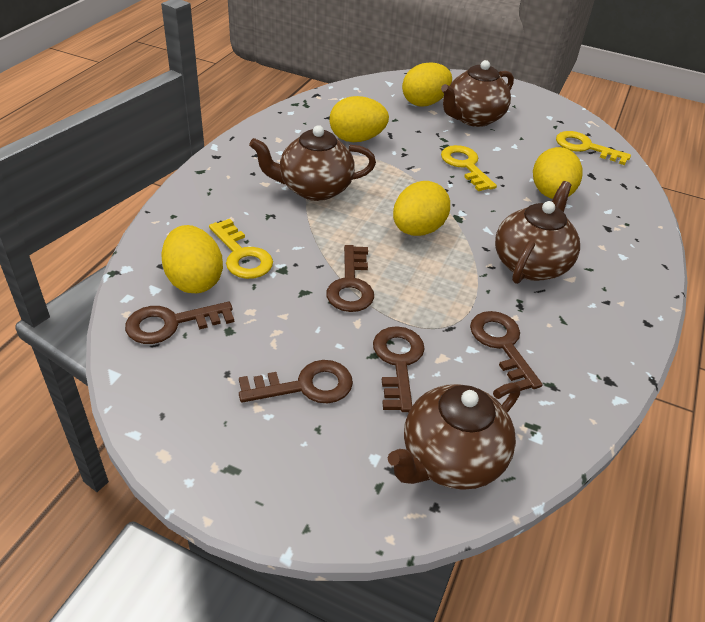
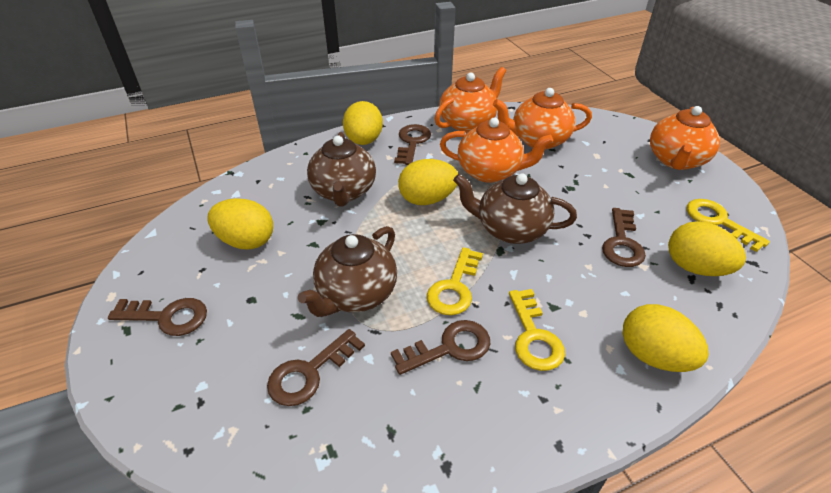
brown teapot: 4 -> 3
orange teapot: 0 -> 4

